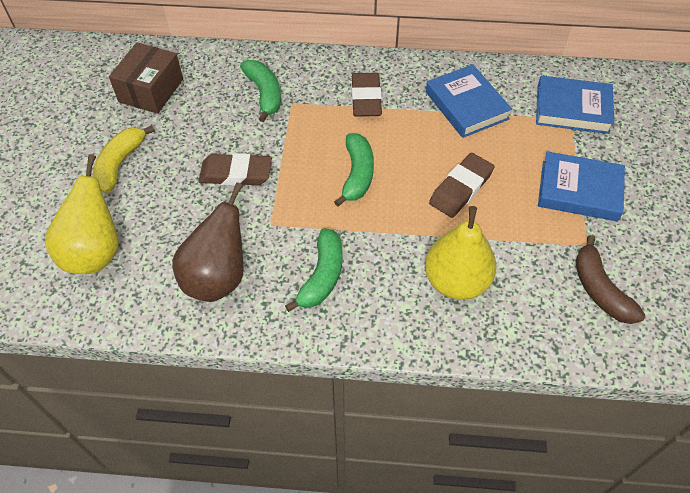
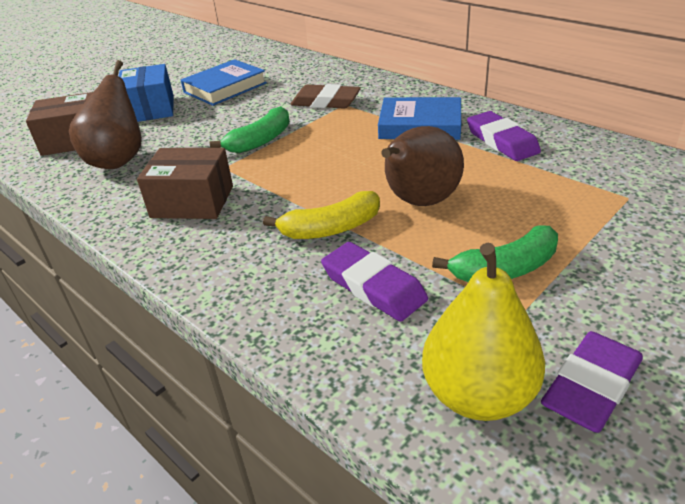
blue book: 3 -> 2
blue box: 0 -> 1
brown banana: 1 -> 0
brown box: 1 -> 2
brown eraser: 3 -> 1
brown pear: 1 -> 2
green banana: 3 -> 2
purple eraser: 0 -> 3
yellow pear: 2 -> 1

